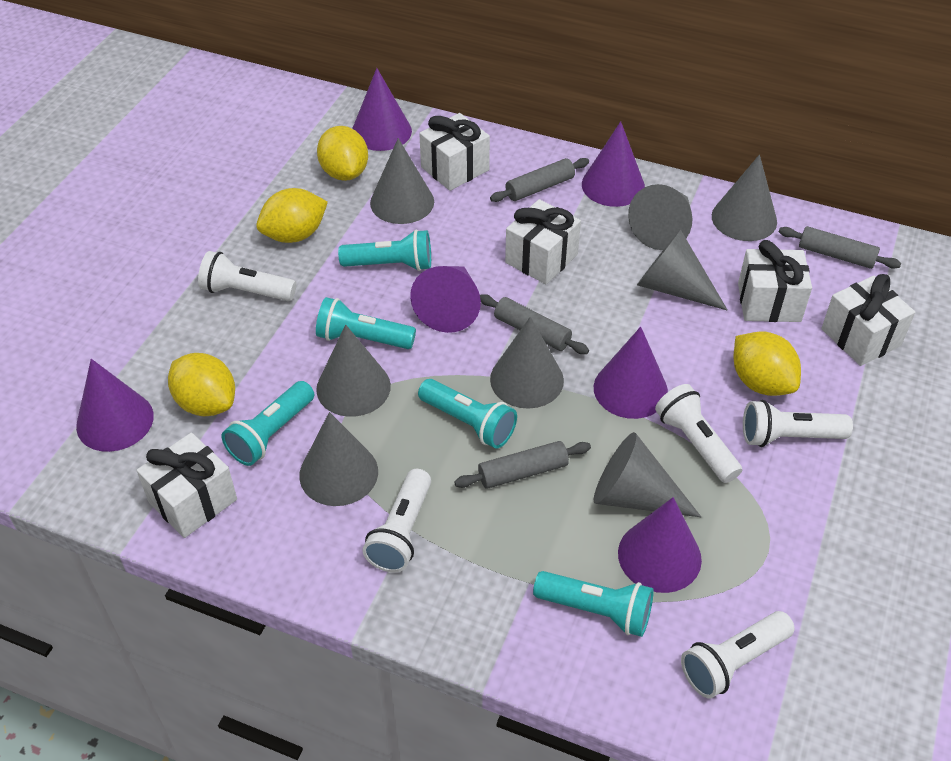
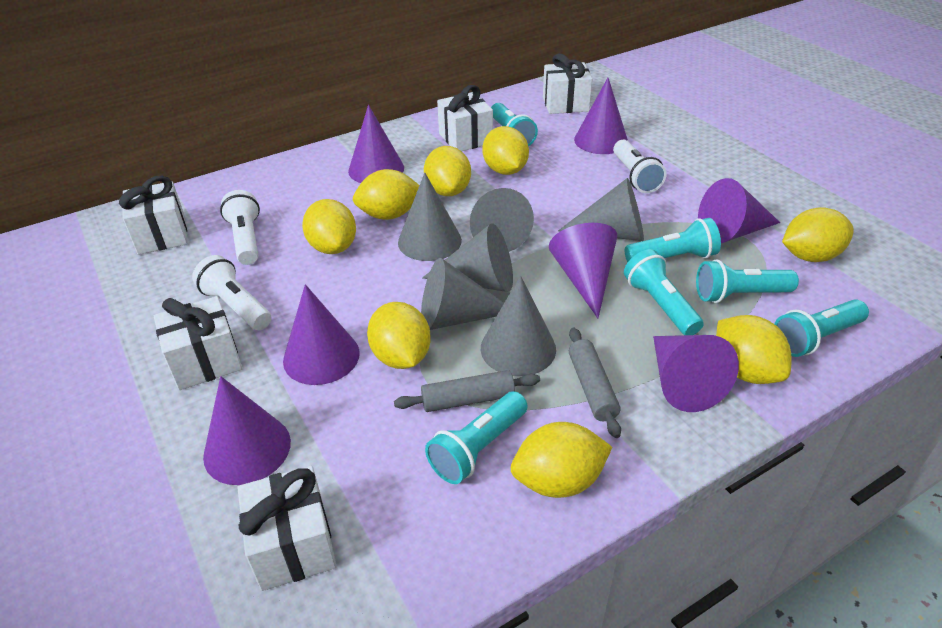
grey cone: 8 -> 6
grey rolling pin: 4 -> 2
purple cone: 6 -> 7
turquoise flashlight: 5 -> 6
white flashlight: 5 -> 3
yellow lemon: 4 -> 8

